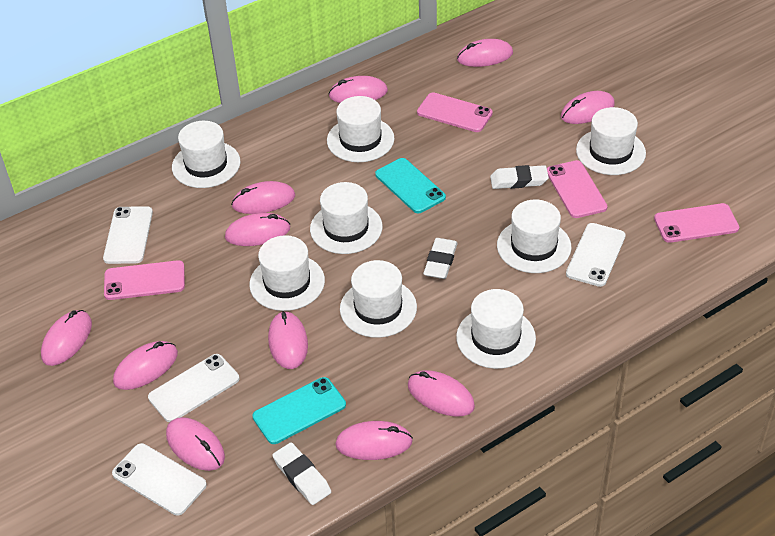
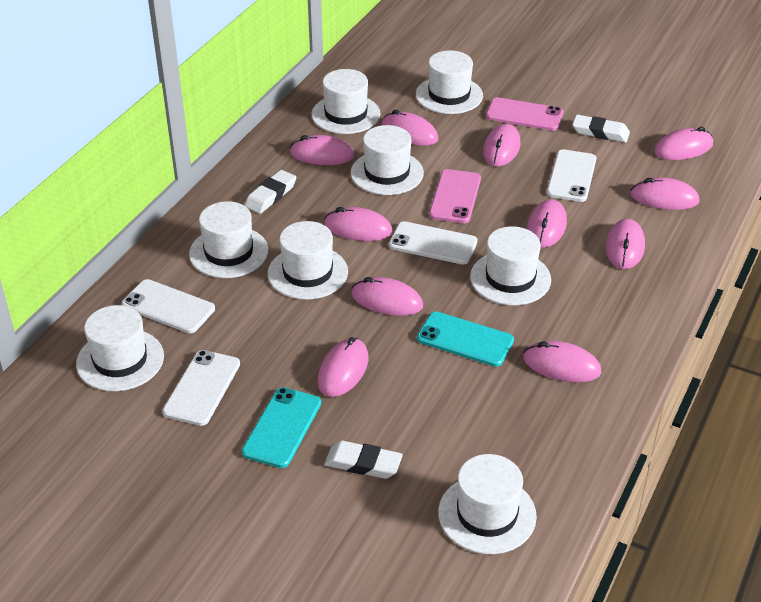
pink phone: 4 -> 2

